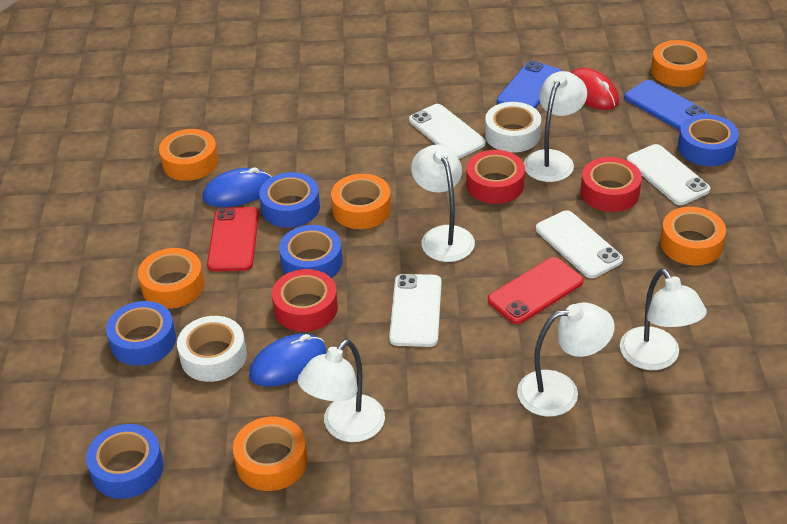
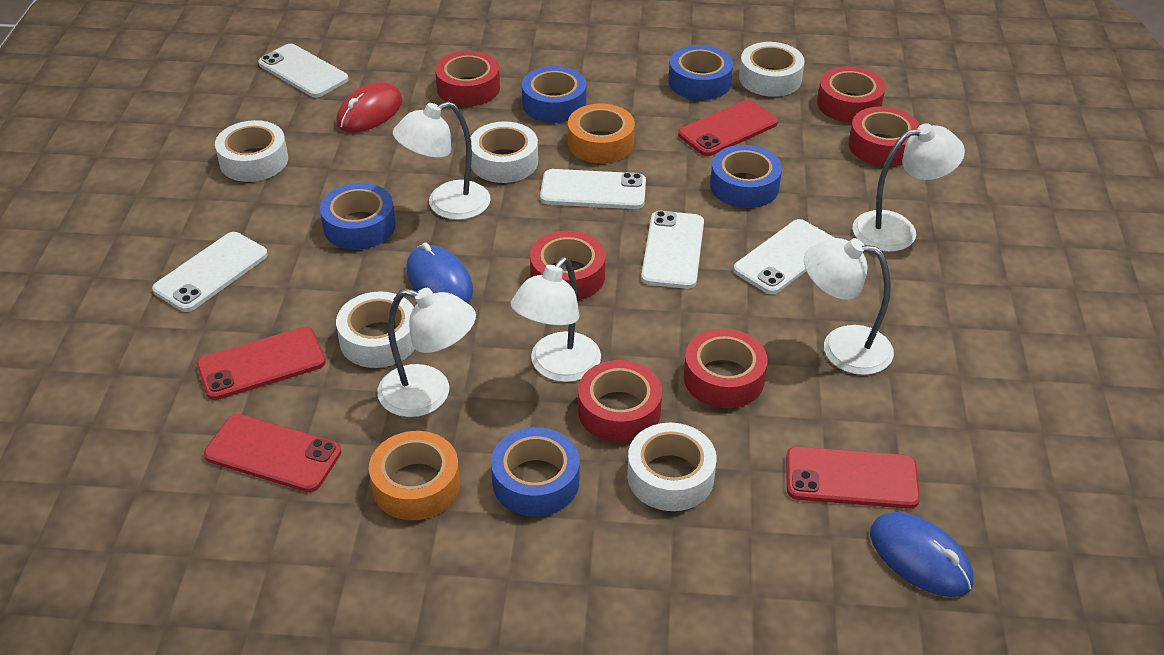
blue phone: 2 -> 0
orange tape: 6 -> 2
red phone: 2 -> 4
red tape: 3 -> 6
white phone: 4 -> 5
white tape: 2 -> 5

